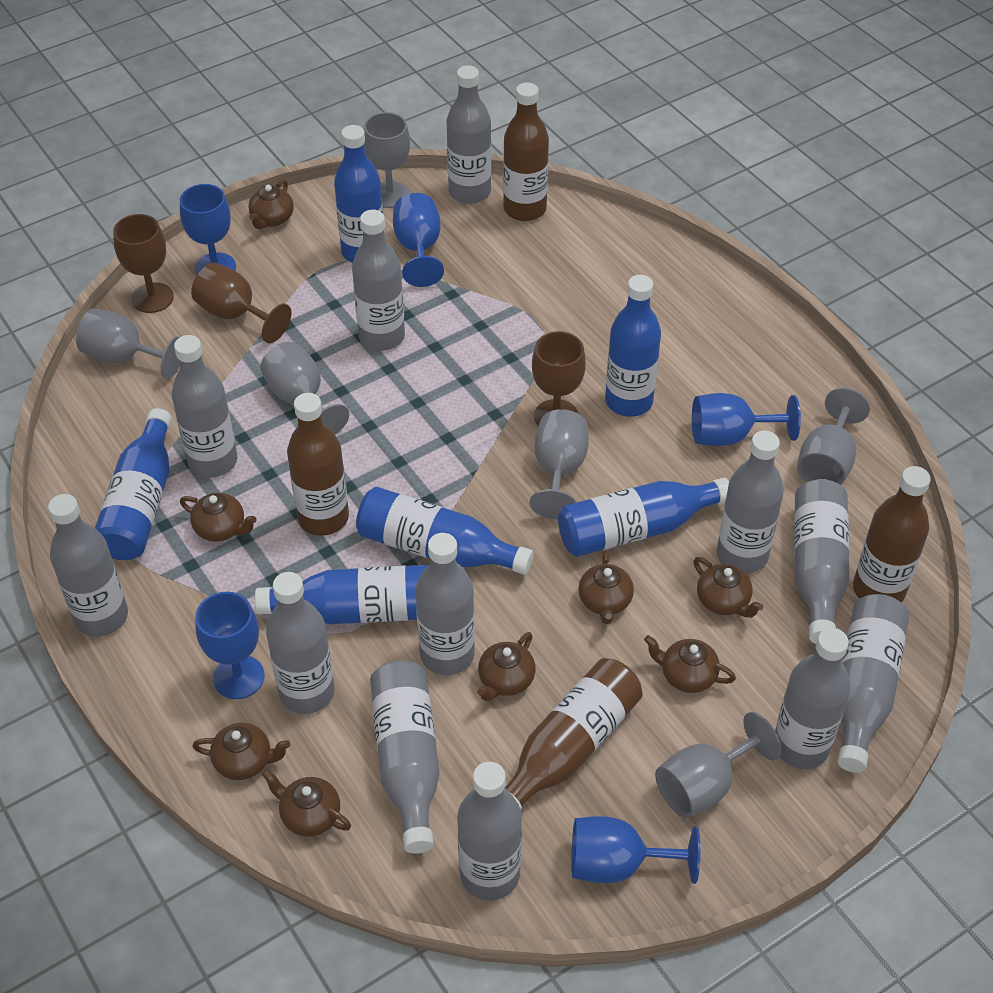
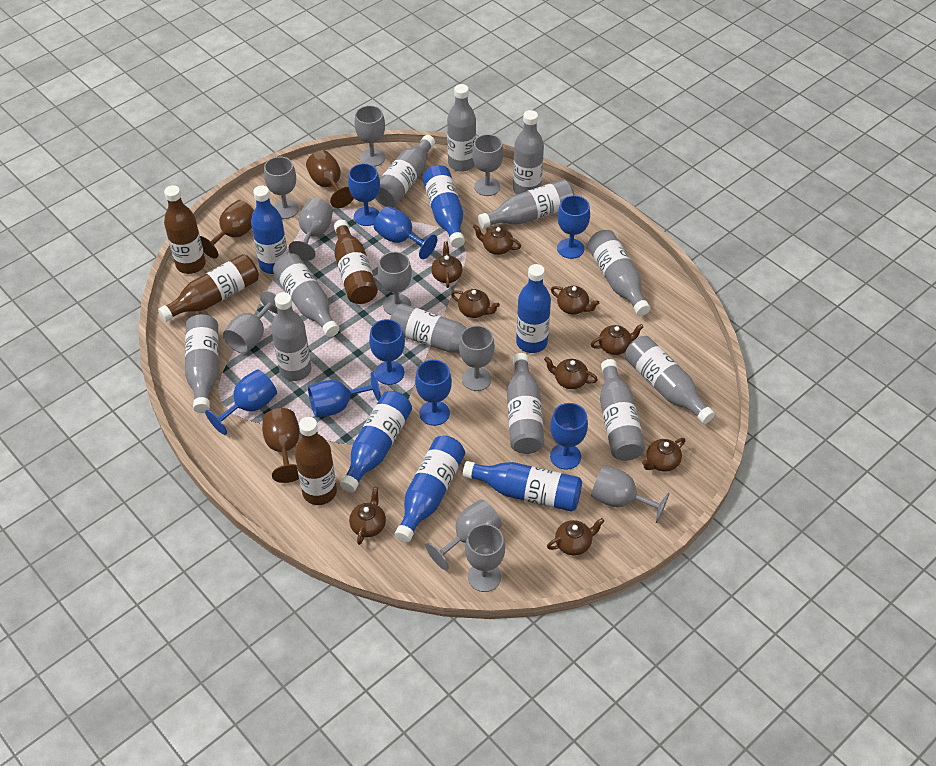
blue goblet: 5 -> 8
brown teapot: 8 -> 9
grey goblet: 6 -> 10

